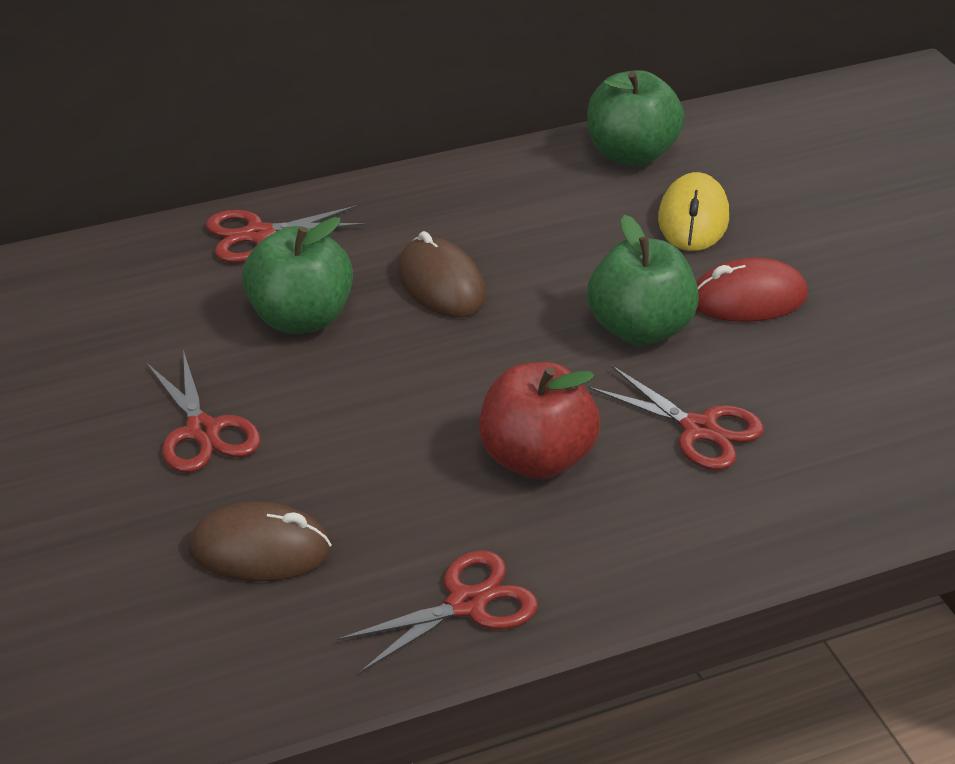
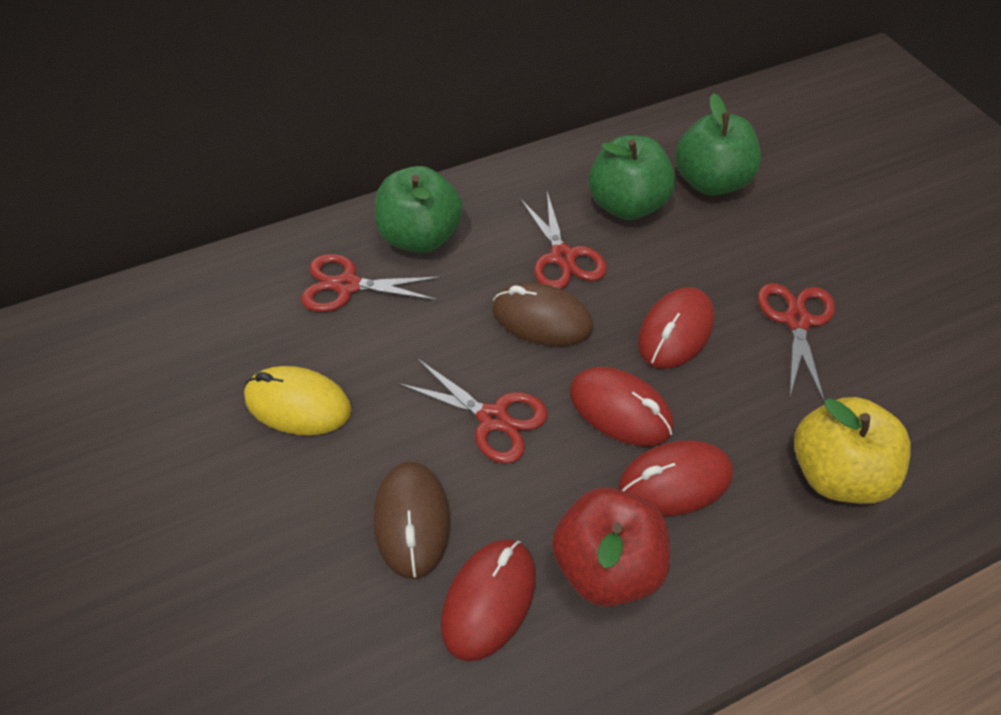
red mouse: 1 -> 4
yellow apple: 0 -> 1

